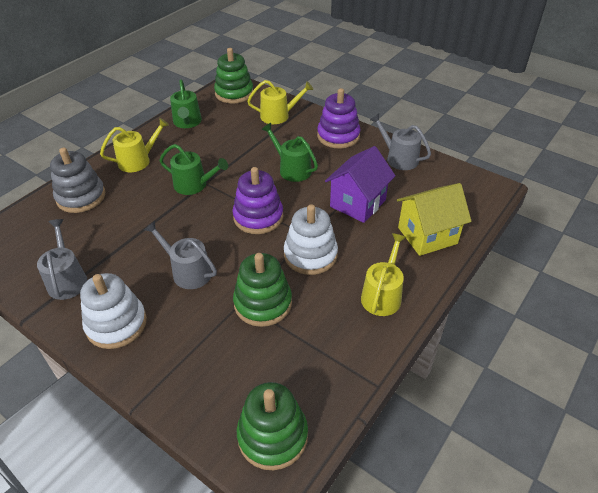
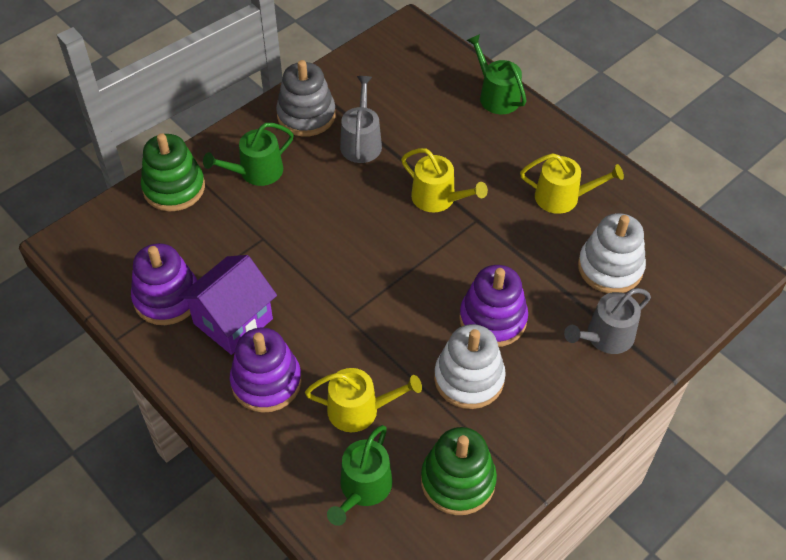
green stacking toy: 3 -> 2
grey watering can: 3 -> 2
purple stacking toy: 2 -> 3
yellow house: 1 -> 0

